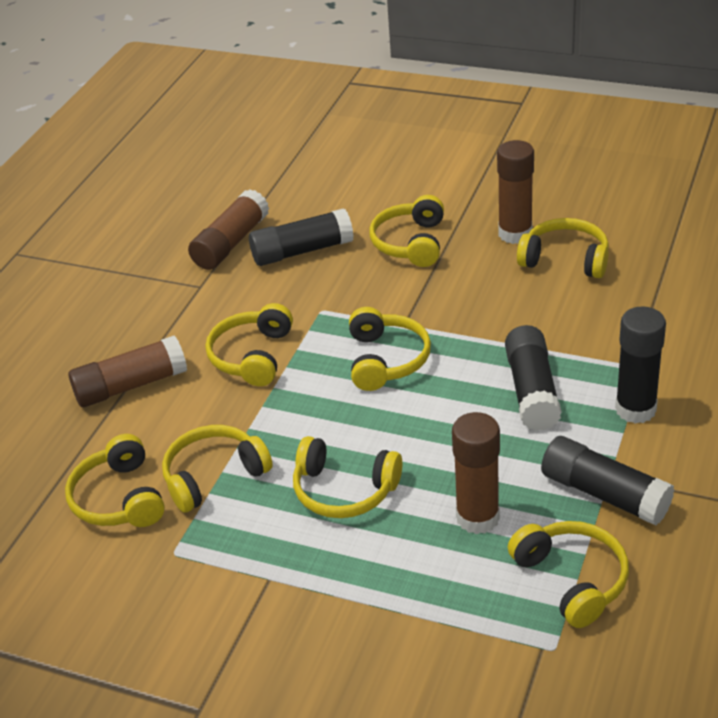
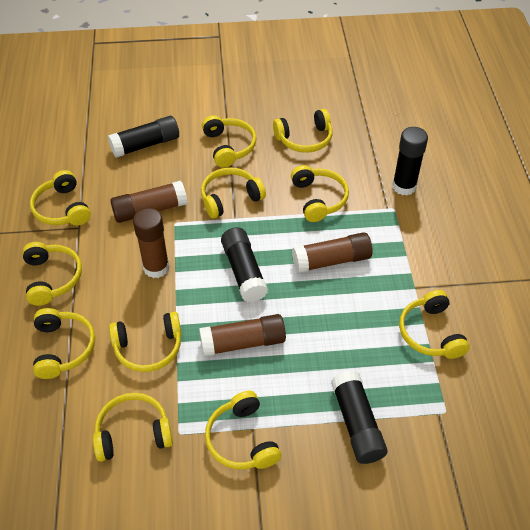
yellow headphones: 8 -> 11

